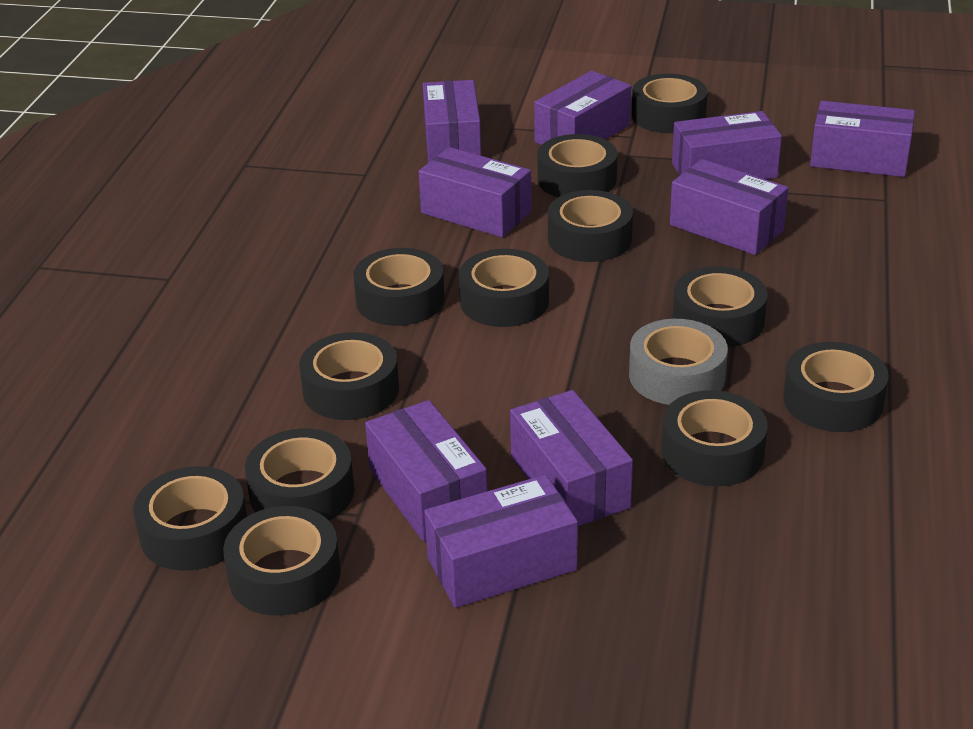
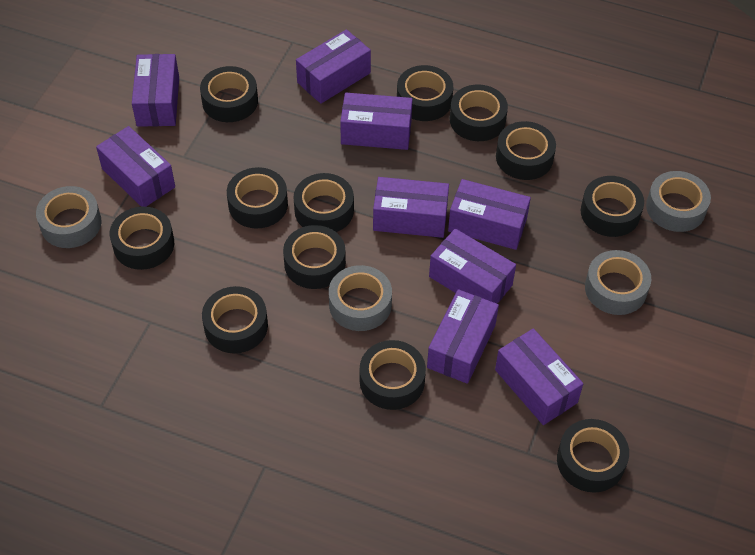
grey tape: 1 -> 4

